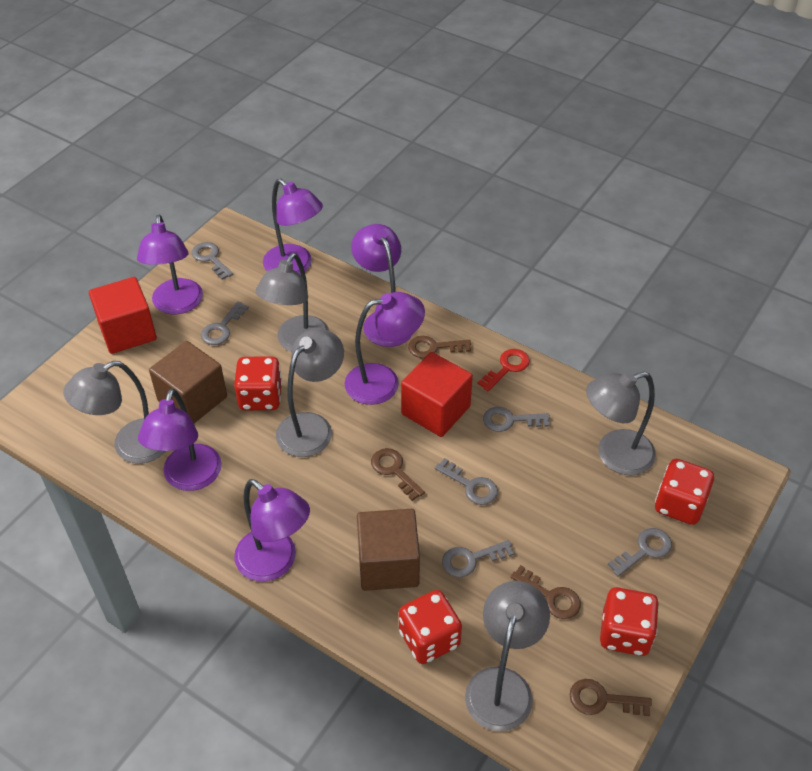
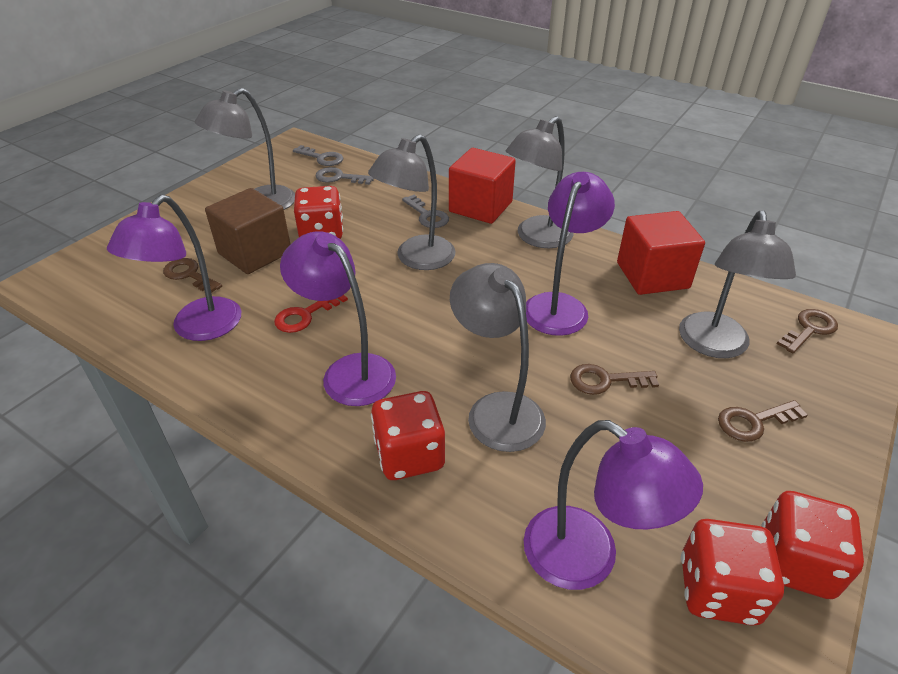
brown cube: 2 -> 1
grey key: 6 -> 3
purple lamp: 6 -> 4

